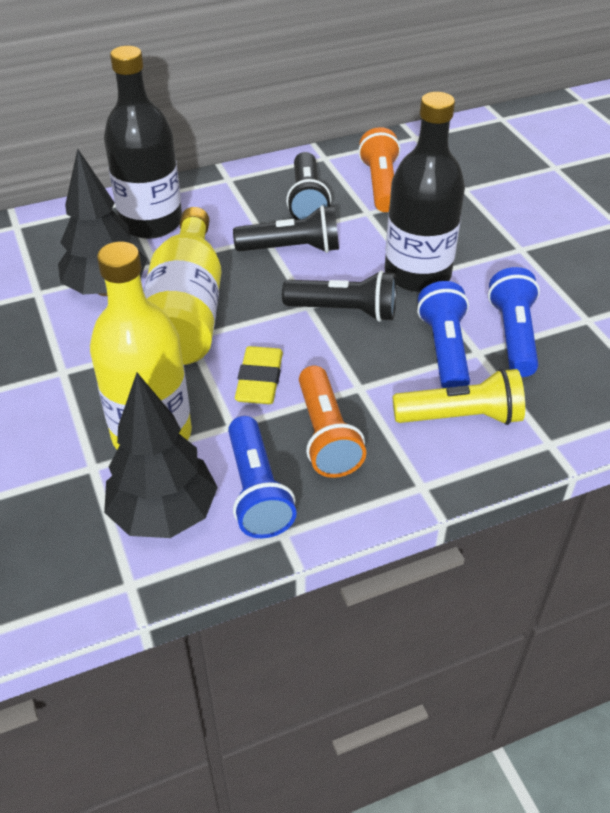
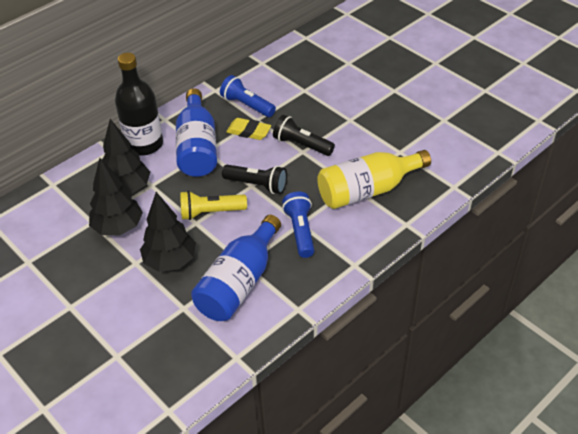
black bottle: 2 -> 1
black flashlight: 3 -> 2
black tree: 2 -> 3
blue bottle: 0 -> 2
blue flashlight: 3 -> 2
orange flashlight: 2 -> 0
yellow bottle: 2 -> 1

